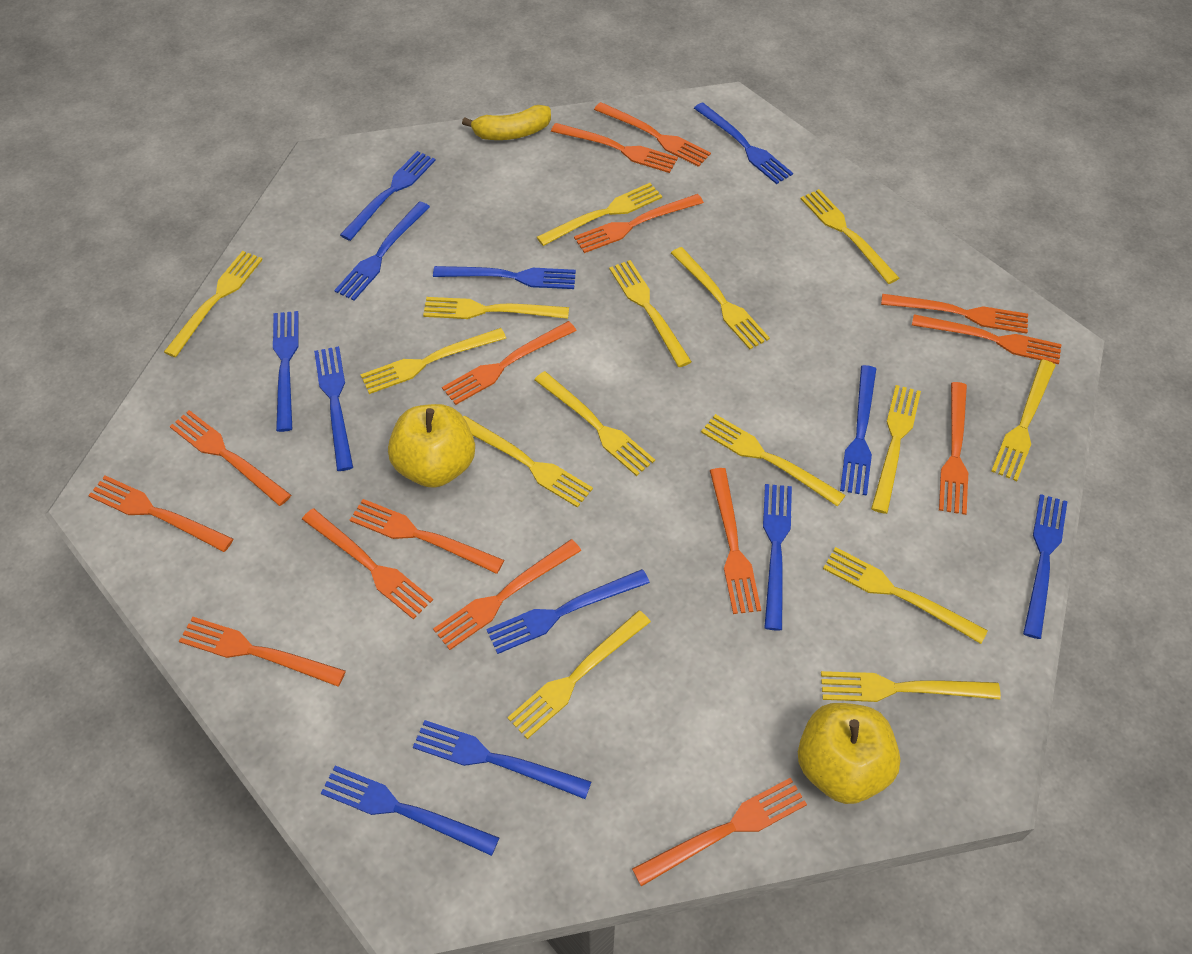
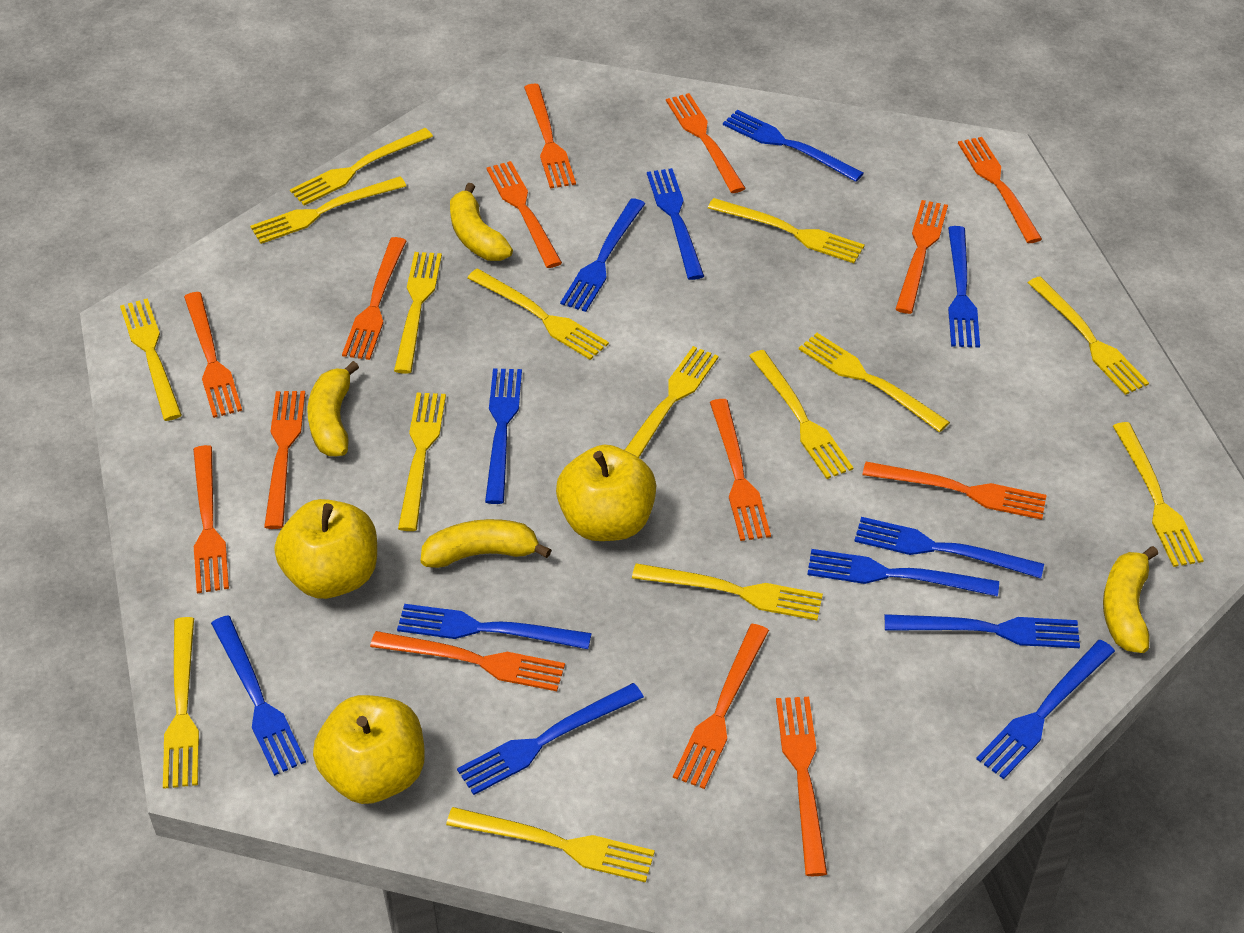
orange fork: 15 -> 14
yellow apple: 2 -> 3
yellow banana: 1 -> 4

